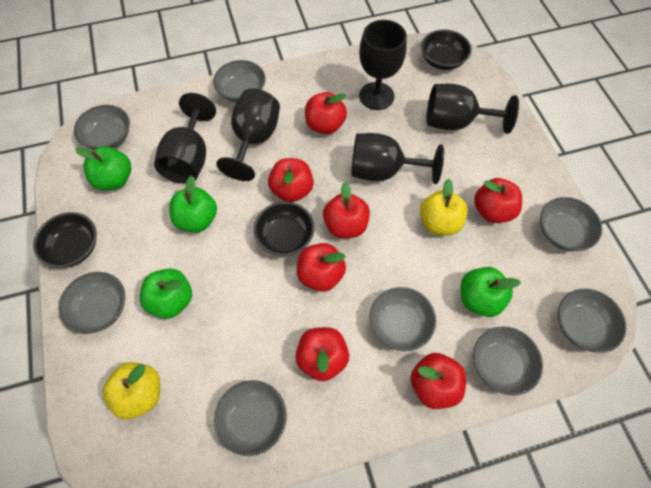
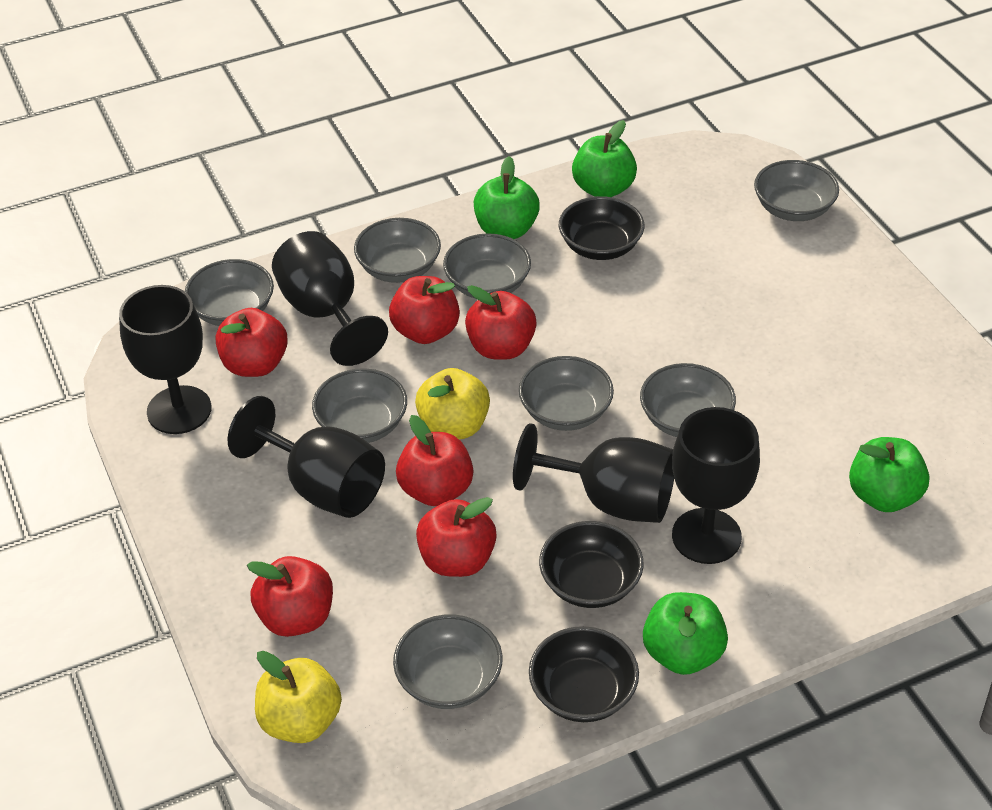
red apple: 7 -> 6

